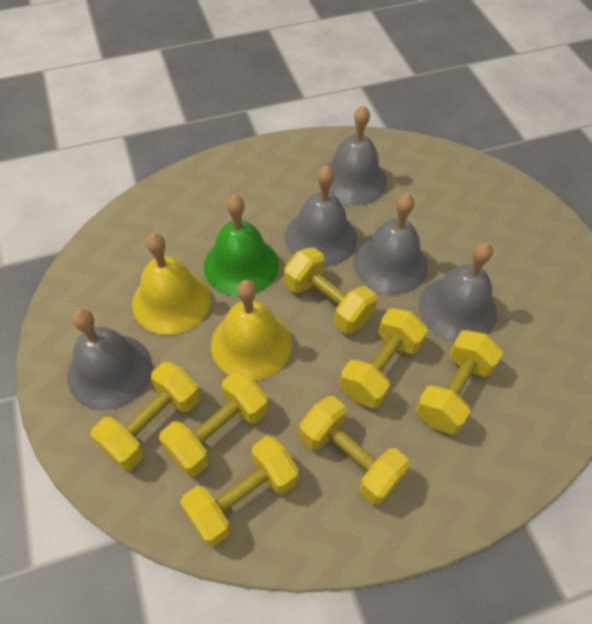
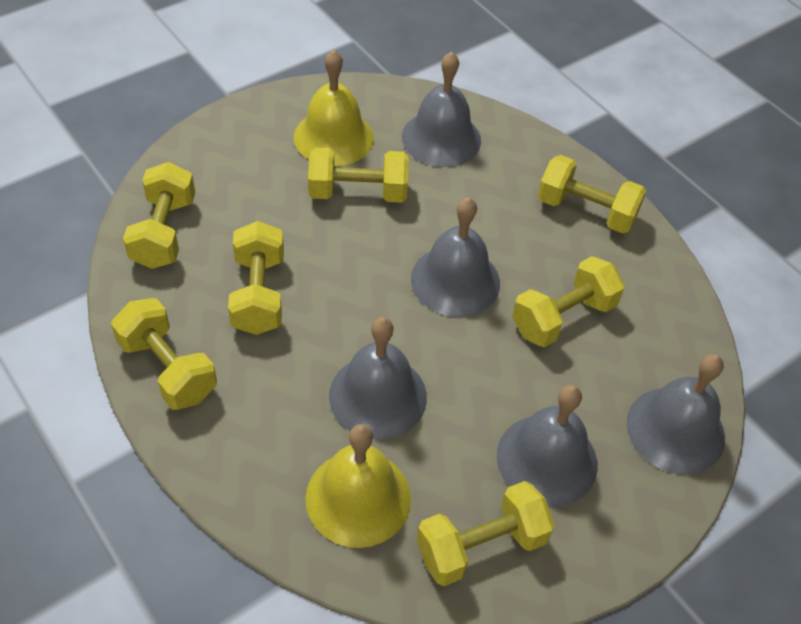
green bell: 1 -> 0

